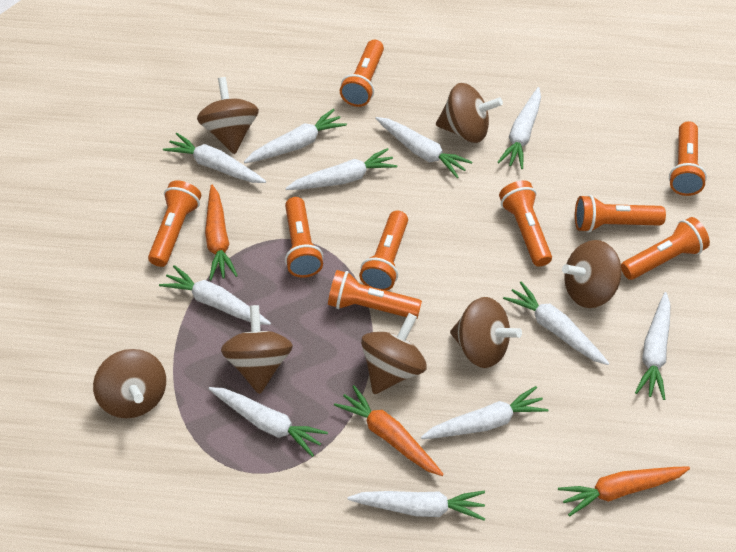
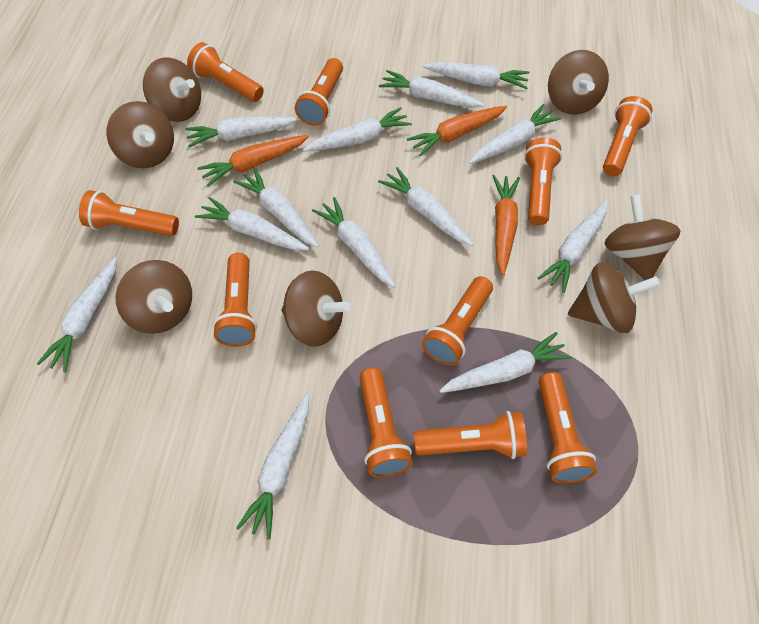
orange flashlight: 9 -> 10
white carrot: 11 -> 13

